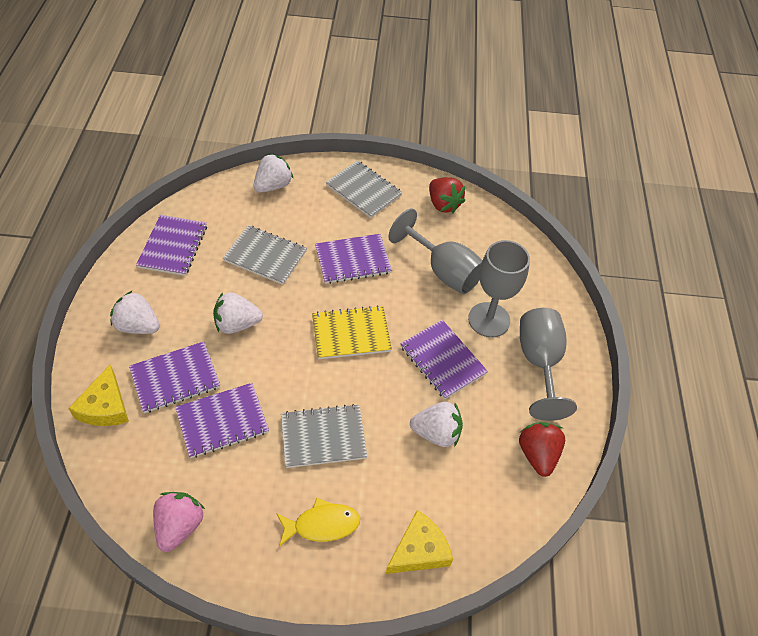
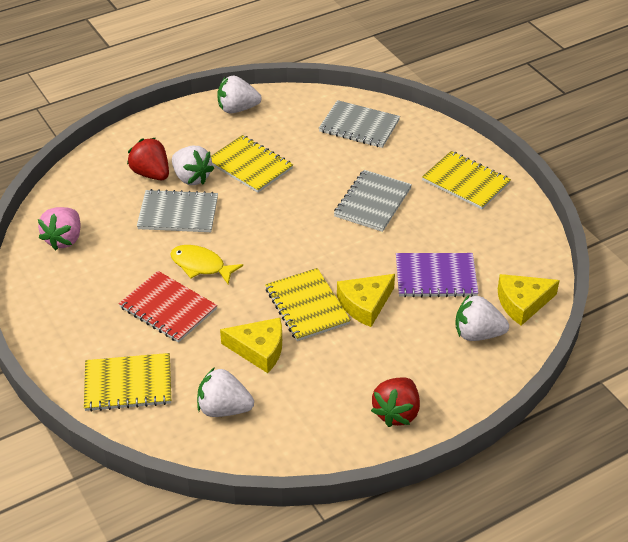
grey goblet: 3 -> 0
purple notebook: 5 -> 1
red notebook: 0 -> 1
yellow cheese: 2 -> 3
yellow notebook: 1 -> 4

